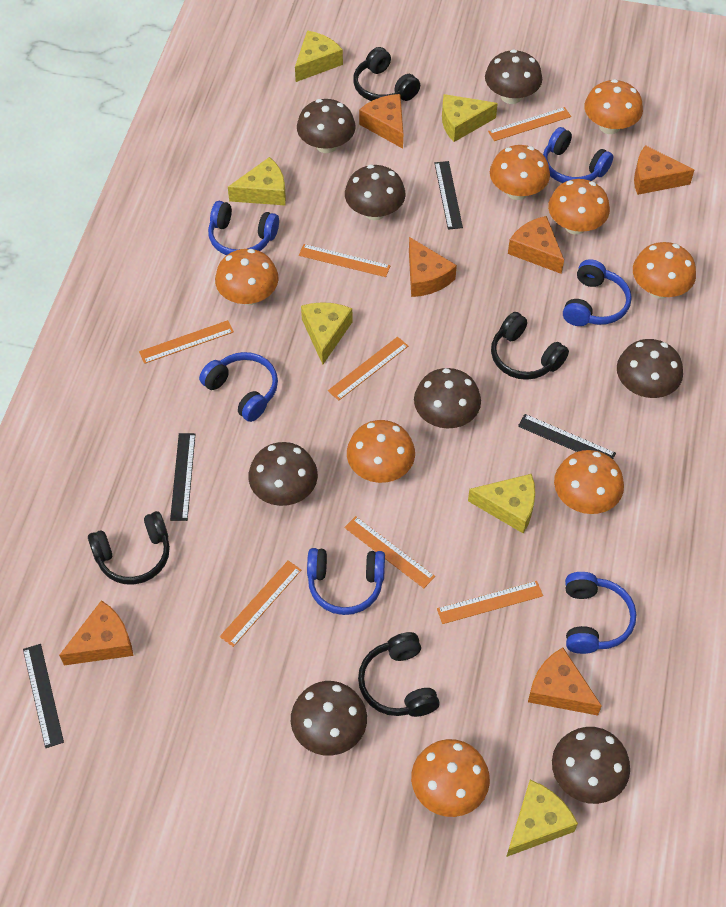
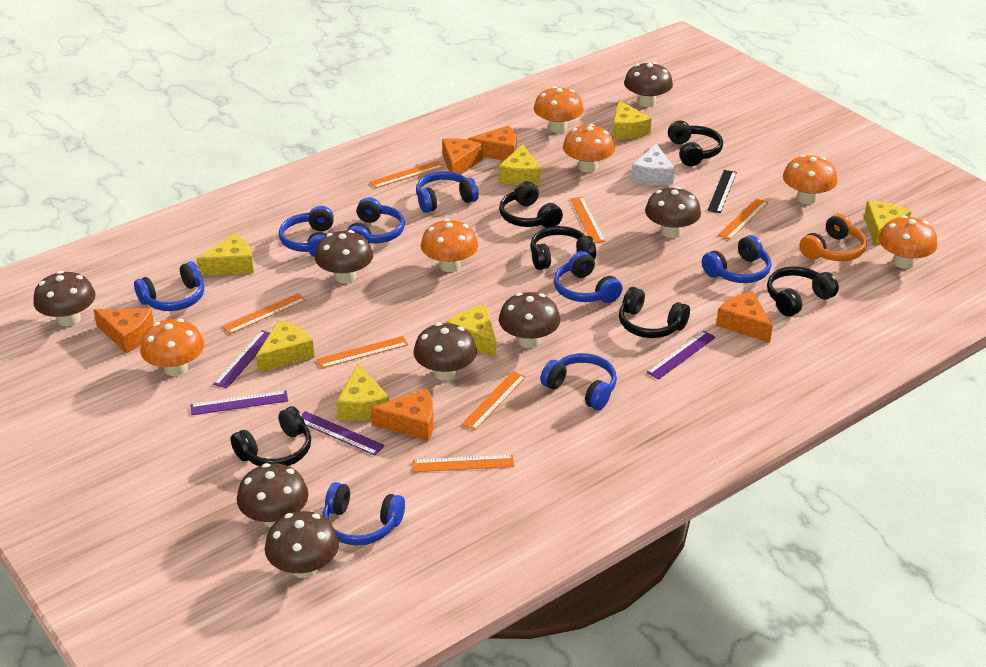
black headphones: 4 -> 6
black ruler: 4 -> 1
blue headphones: 6 -> 8
orange cheese: 6 -> 5
orange headphones: 0 -> 1
orange mushroom: 8 -> 6
purple ruler: 0 -> 4
white cheese: 0 -> 1
yellow cheese: 6 -> 7

